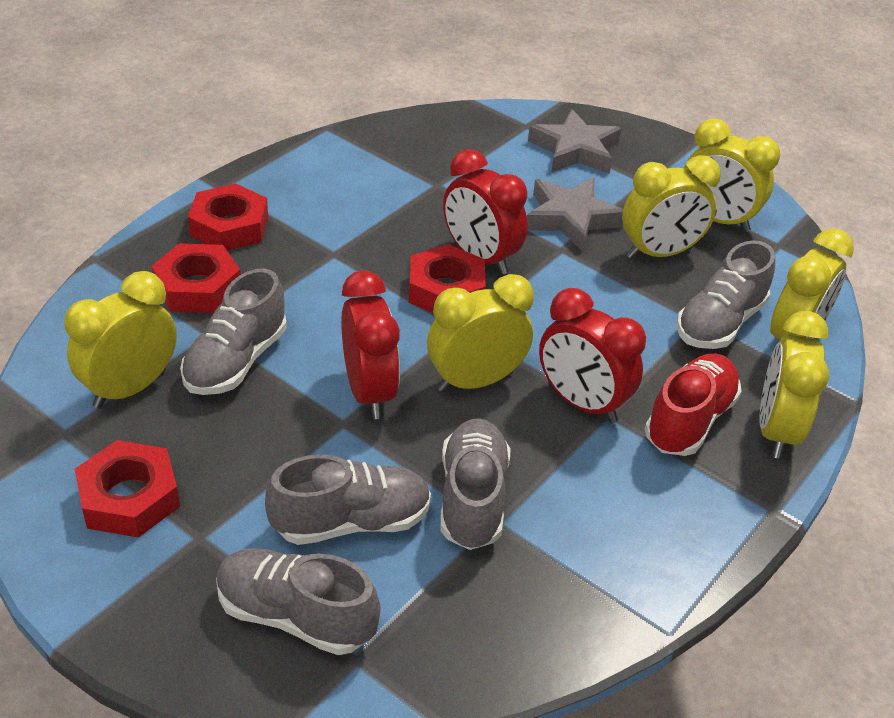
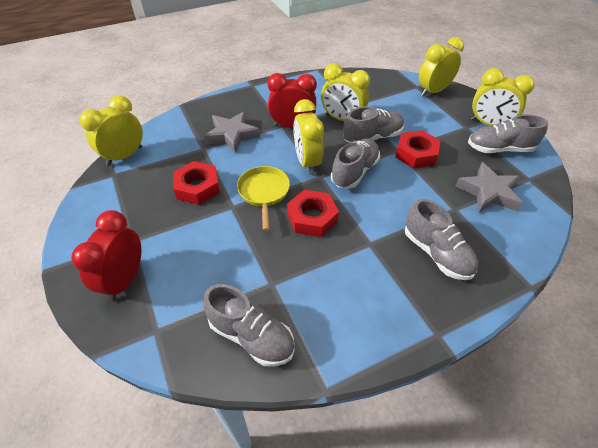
red clock: 3 -> 2
red nut: 4 -> 3
red shoe: 1 -> 0
yellow clock: 6 -> 5
yellow pan: 0 -> 1

